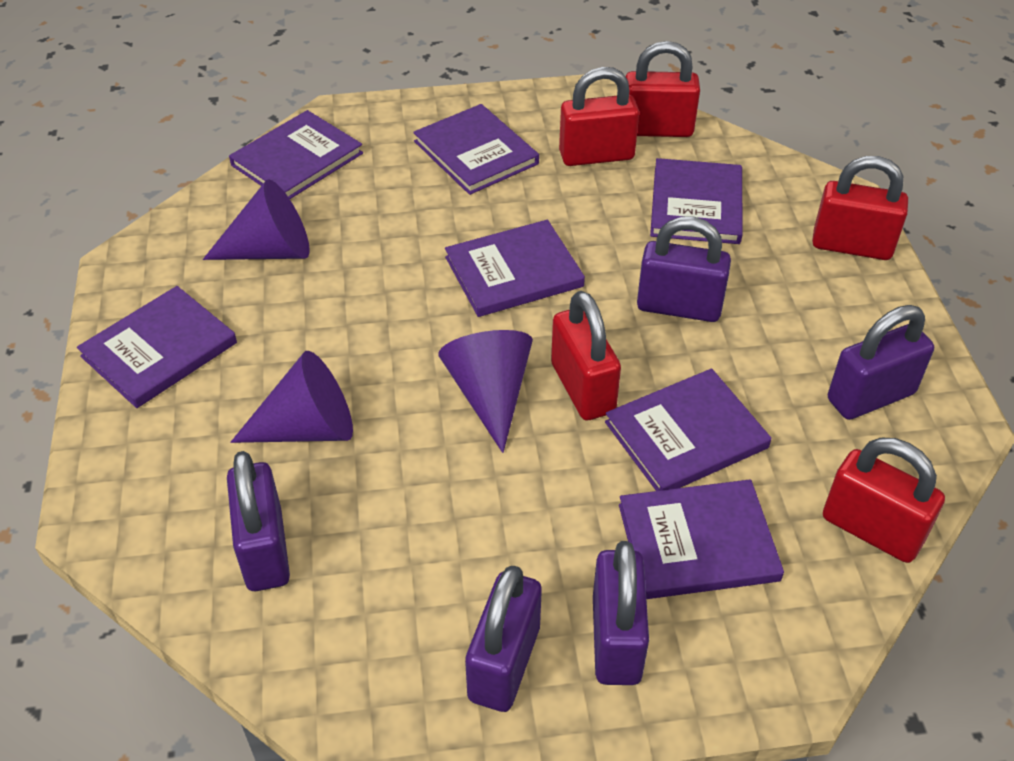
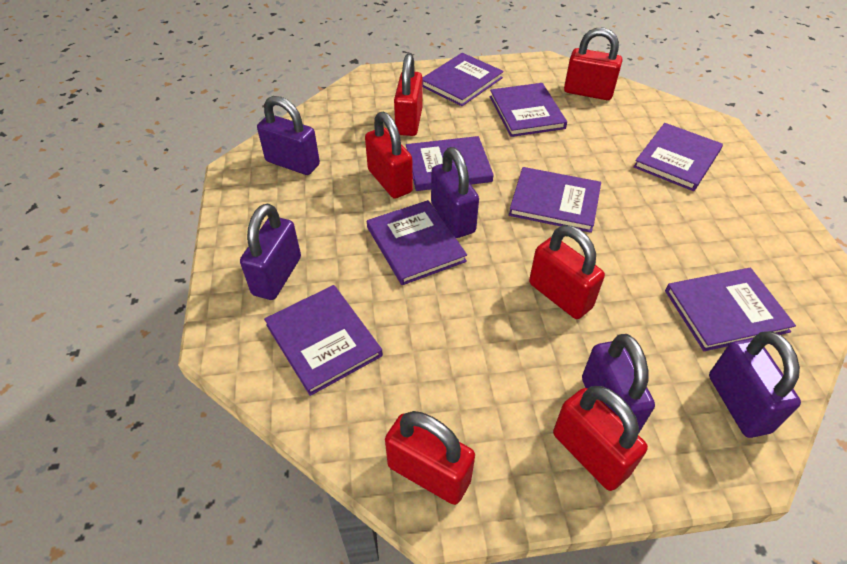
purple book: 7 -> 8
purple cone: 3 -> 0
red padlock: 5 -> 6

